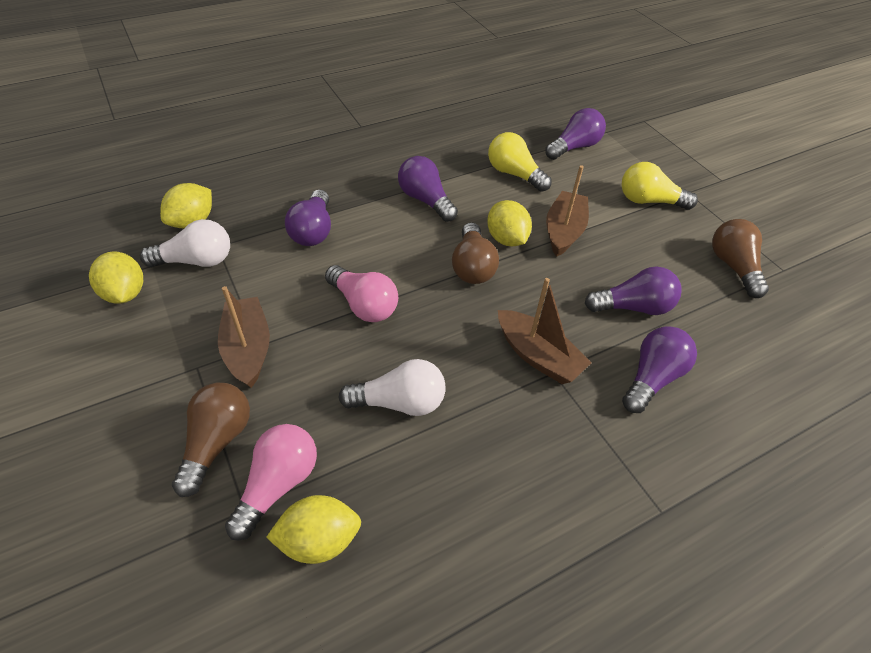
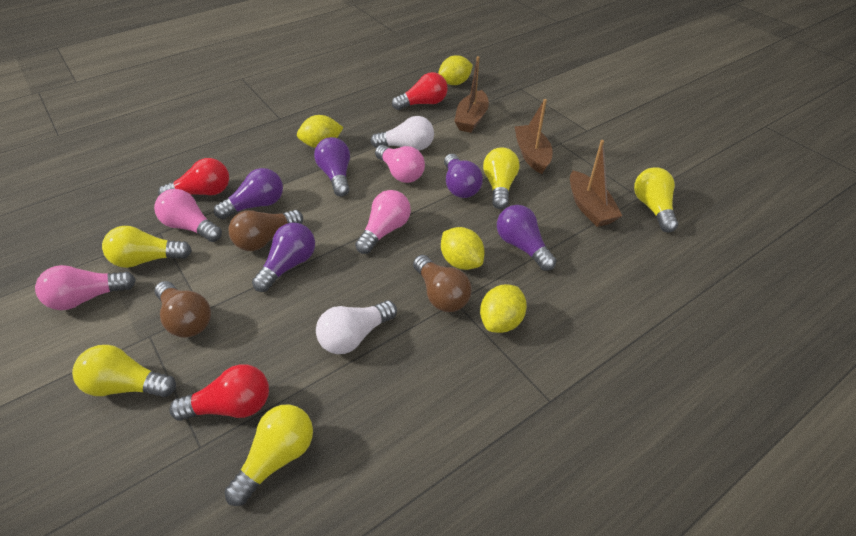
pink light bulb: 2 -> 4
red light bulb: 0 -> 3
yellow light bulb: 2 -> 5

